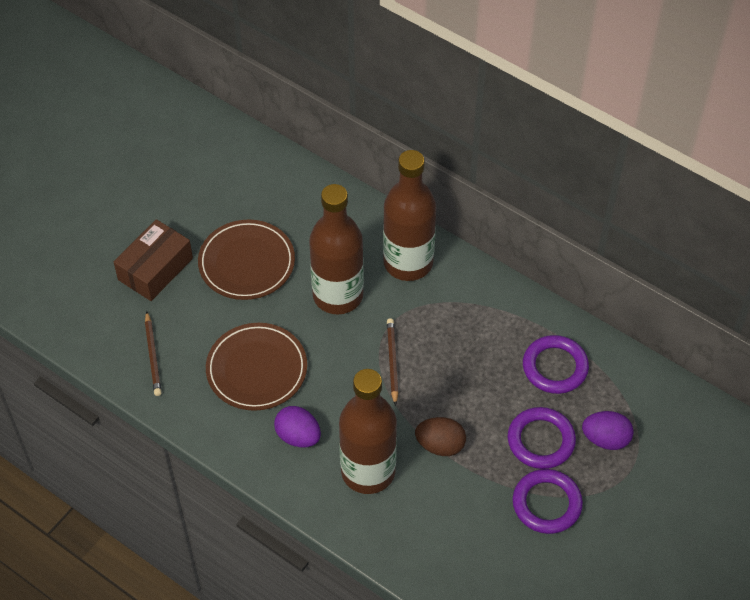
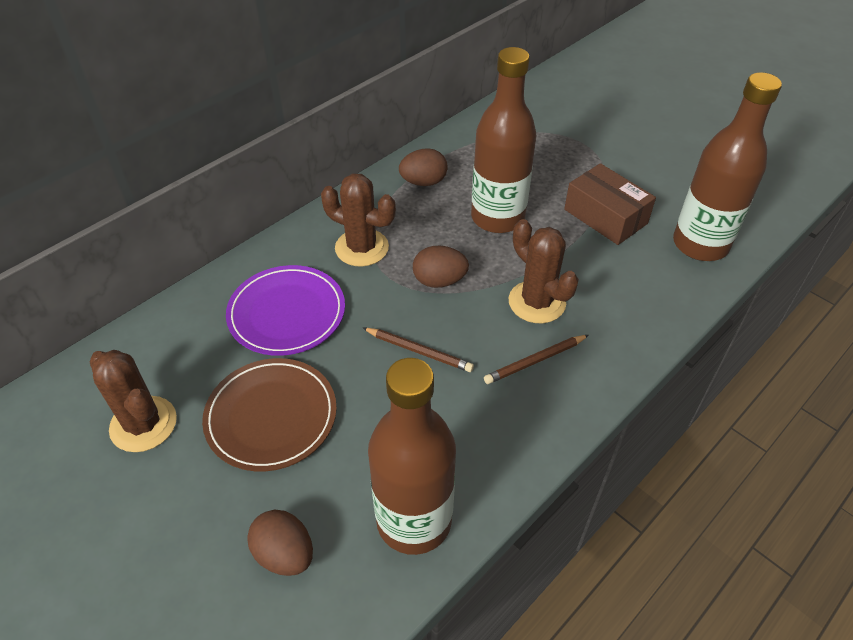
brown cactus: 0 -> 3
brown egg: 1 -> 3
brown plate: 2 -> 1
purple egg: 2 -> 0
purple plate: 0 -> 1
purple ring: 3 -> 0

